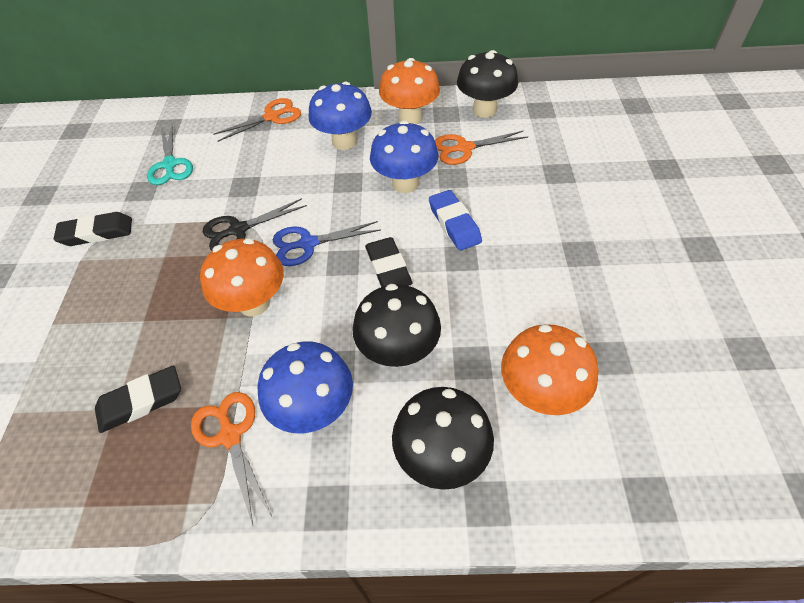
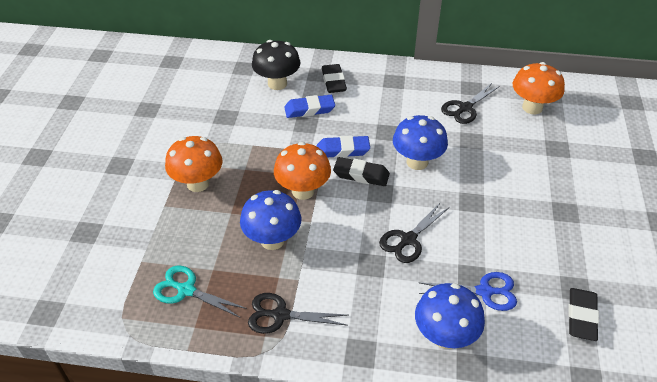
black mushroom: 3 -> 1
black scissors: 1 -> 3
blue eraser: 1 -> 2
orange scissors: 3 -> 0

